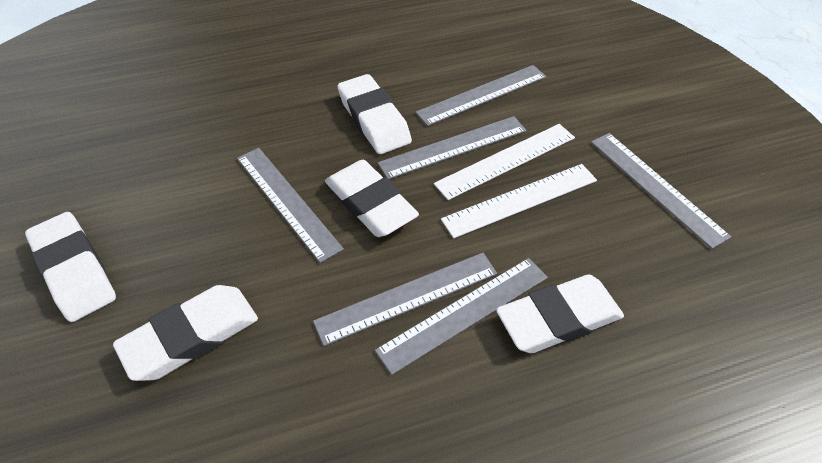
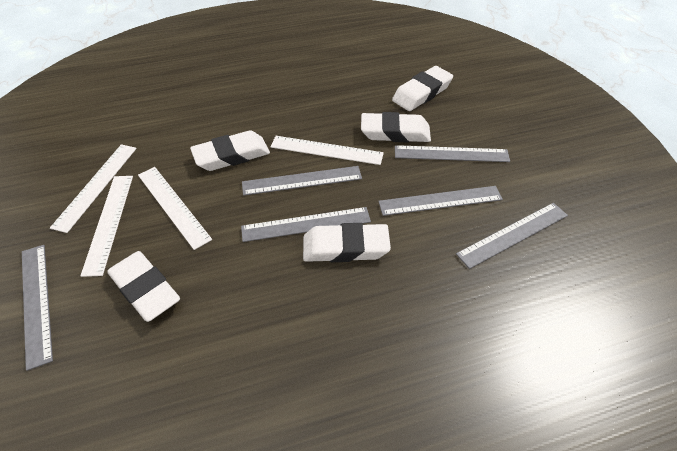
white ruler: 2 -> 4

